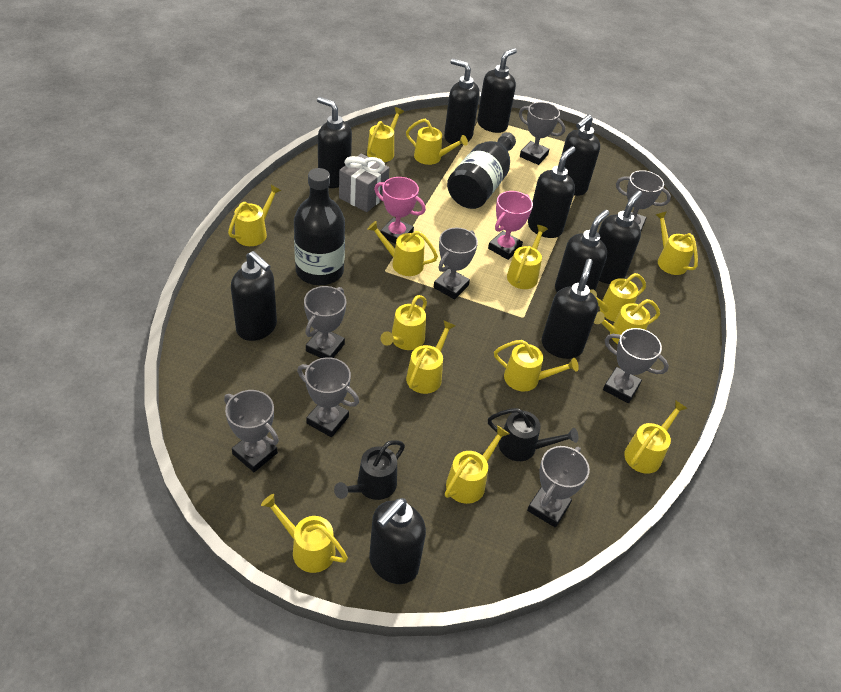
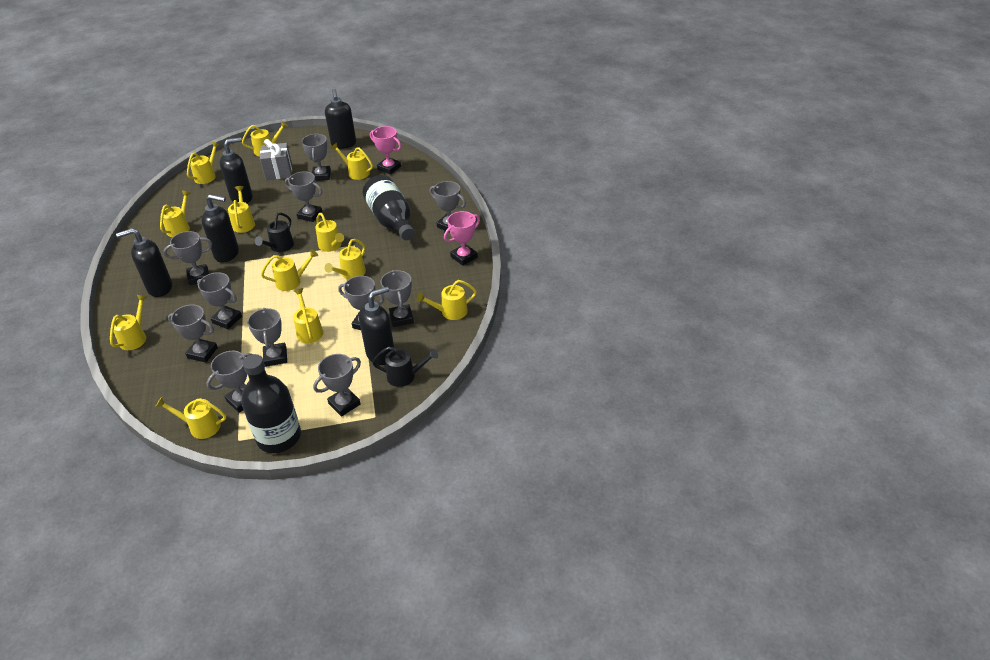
black soap dispenser: 10 -> 5
grey trophy: 8 -> 11
yellow watering can: 14 -> 12

